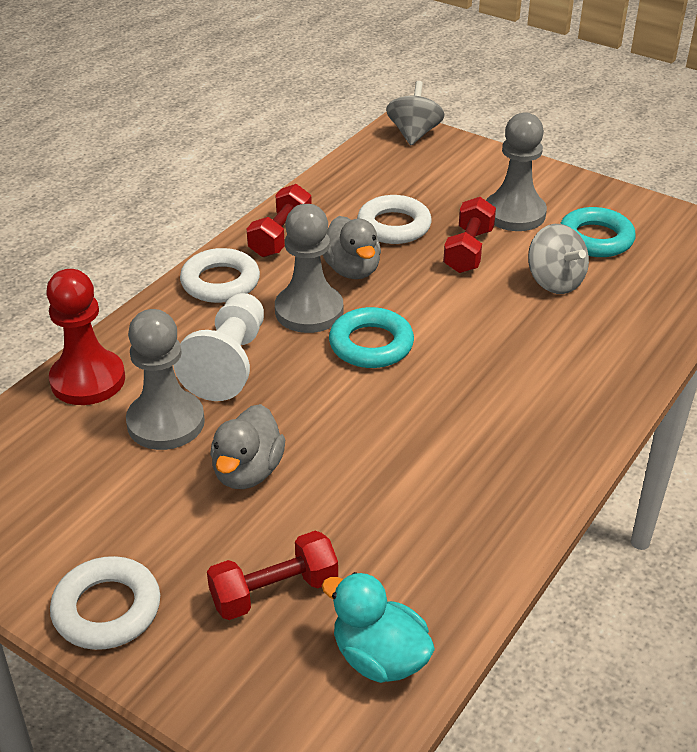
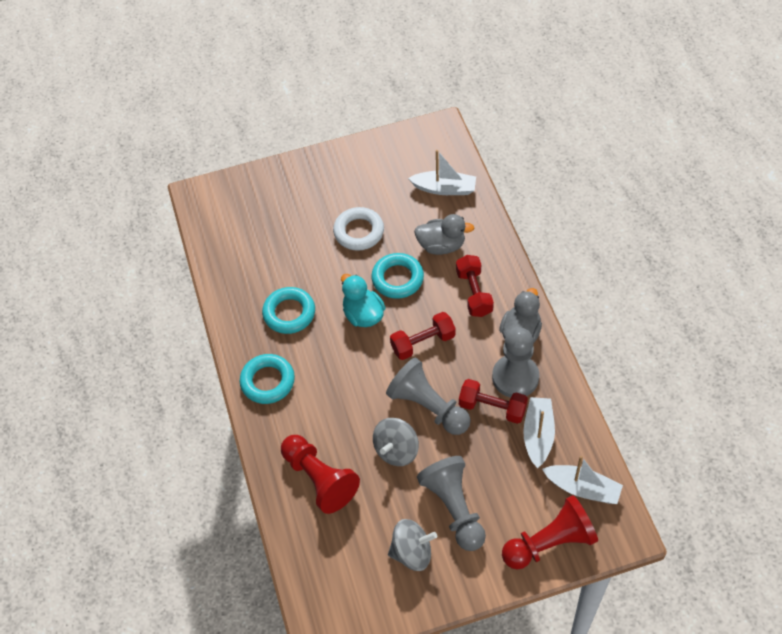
red pawn: 1 -> 2
turquoise ring: 2 -> 3
white boat: 0 -> 3
white pawn: 1 -> 0
white ring: 3 -> 1

